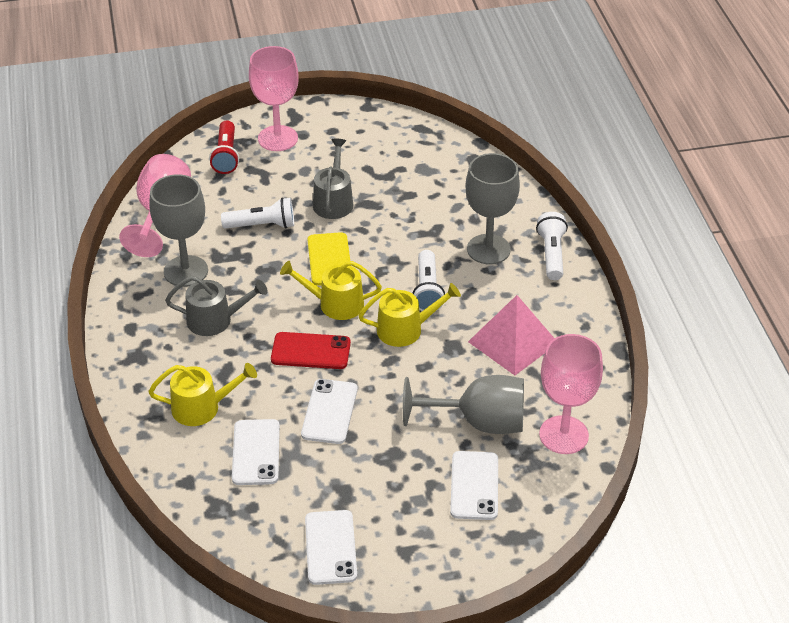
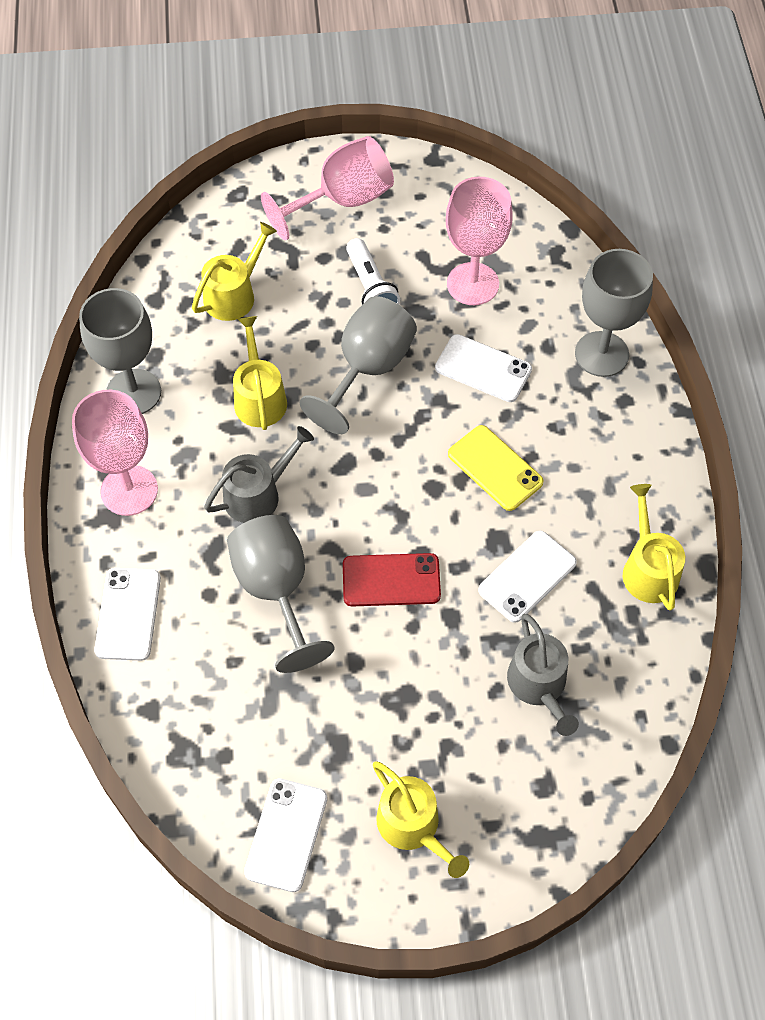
grey goblet: 3 -> 4
pink pyramid: 1 -> 0
red flashlight: 1 -> 0
white flashlight: 3 -> 1
yellow watering can: 3 -> 4

